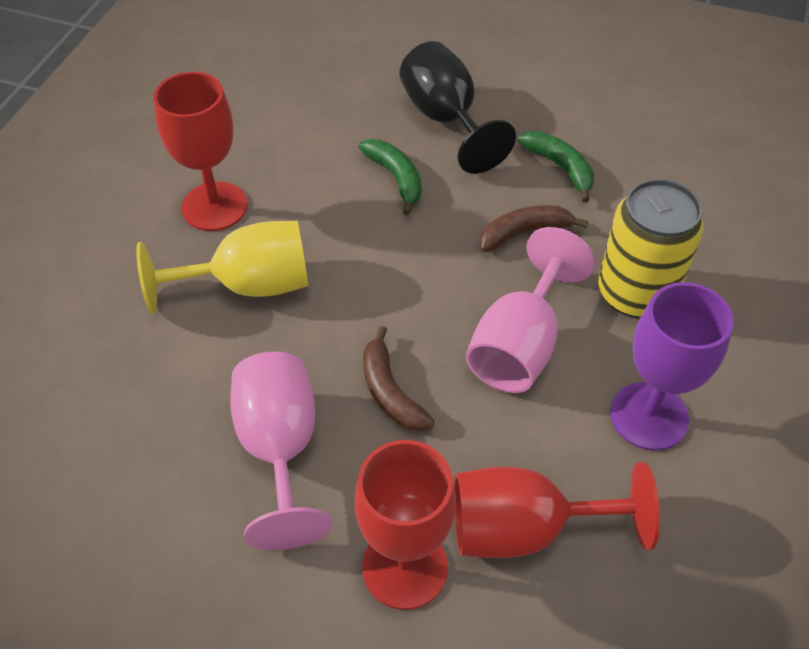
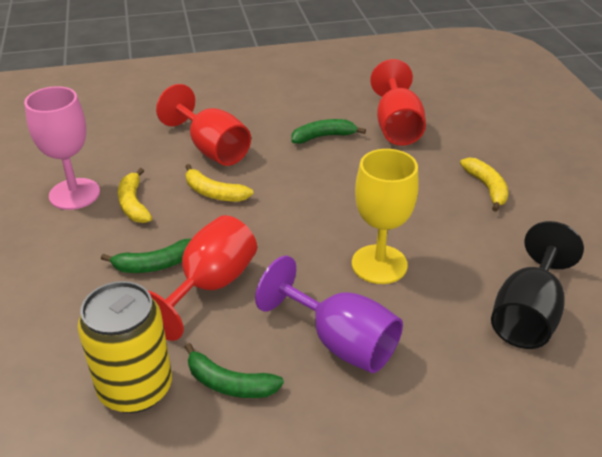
brown banana: 2 -> 0
green banana: 2 -> 3
pink goblet: 2 -> 1
yellow banana: 0 -> 3

